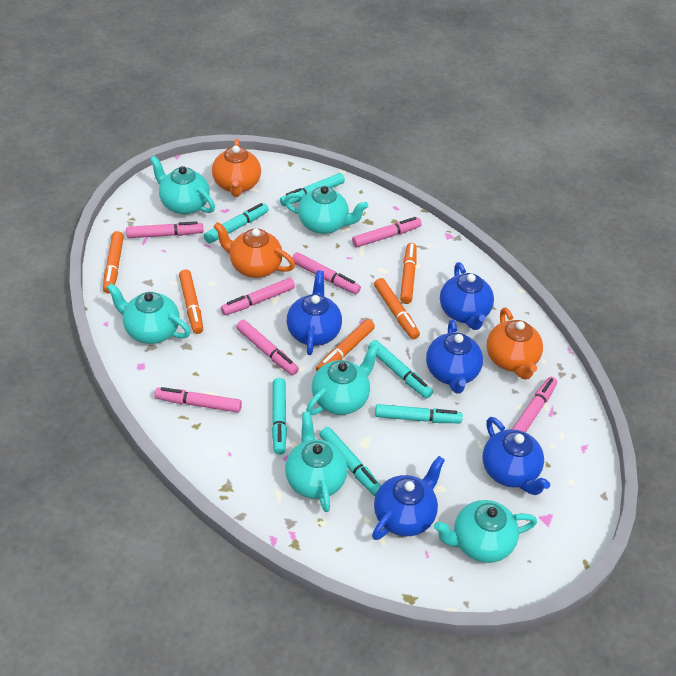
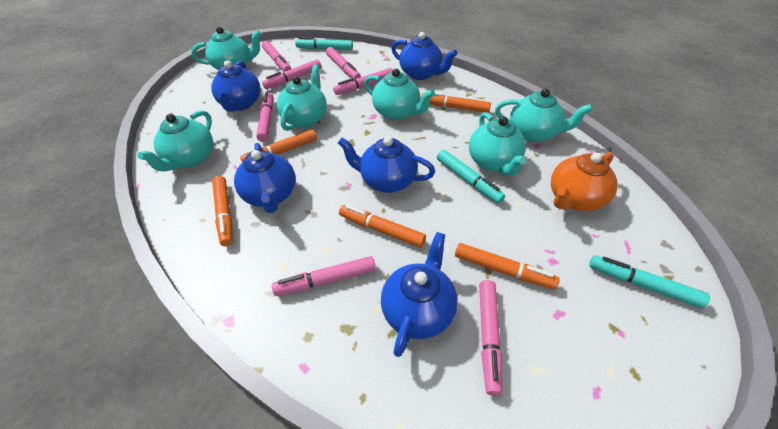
orange teapot: 3 -> 1
turquoise marker: 6 -> 3

